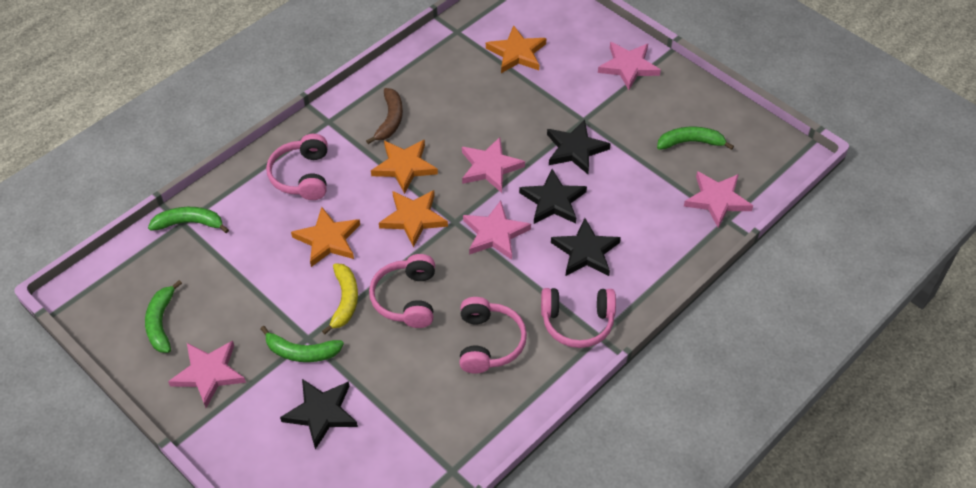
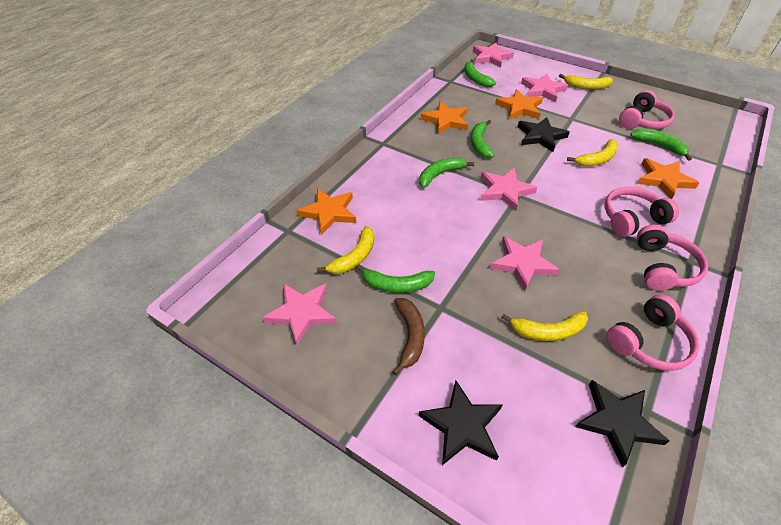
black star: 4 -> 3
green banana: 4 -> 5
yellow banana: 1 -> 4

